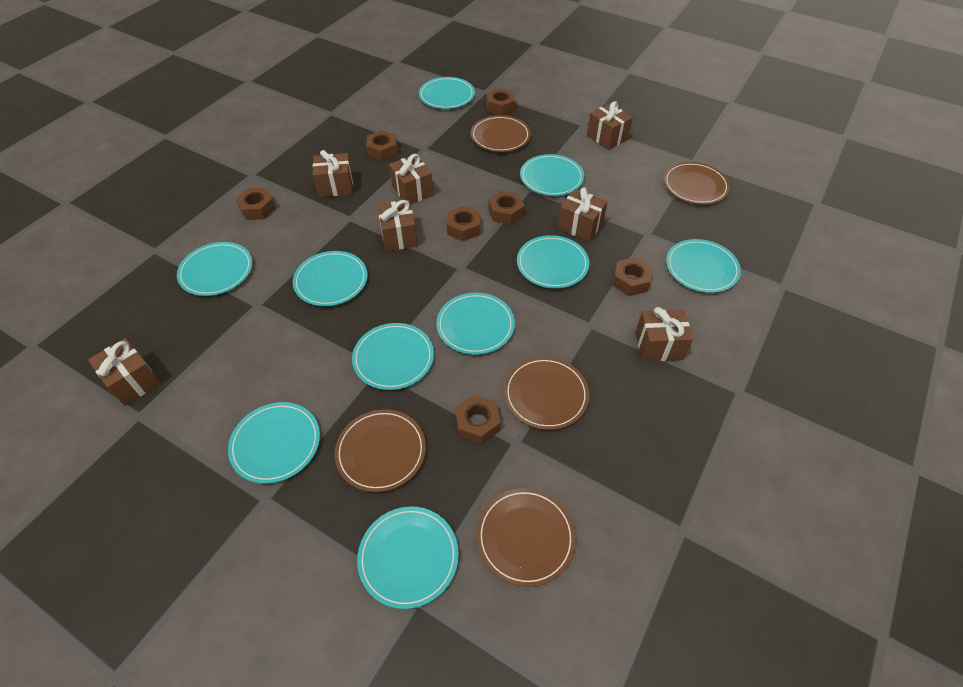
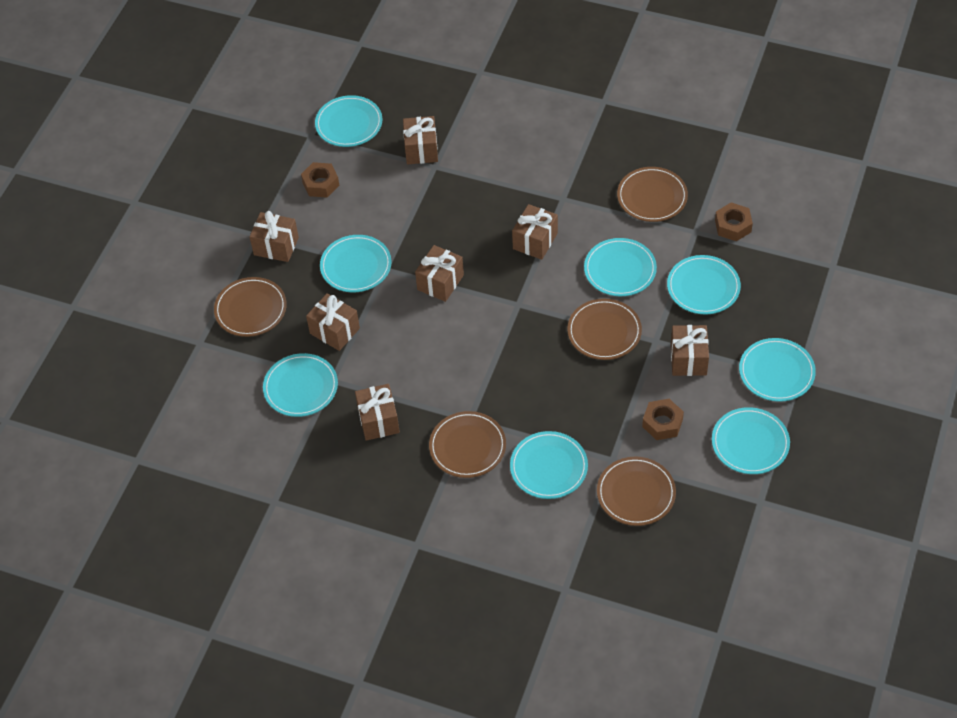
brown nut: 7 -> 3
turquoise plate: 10 -> 8

